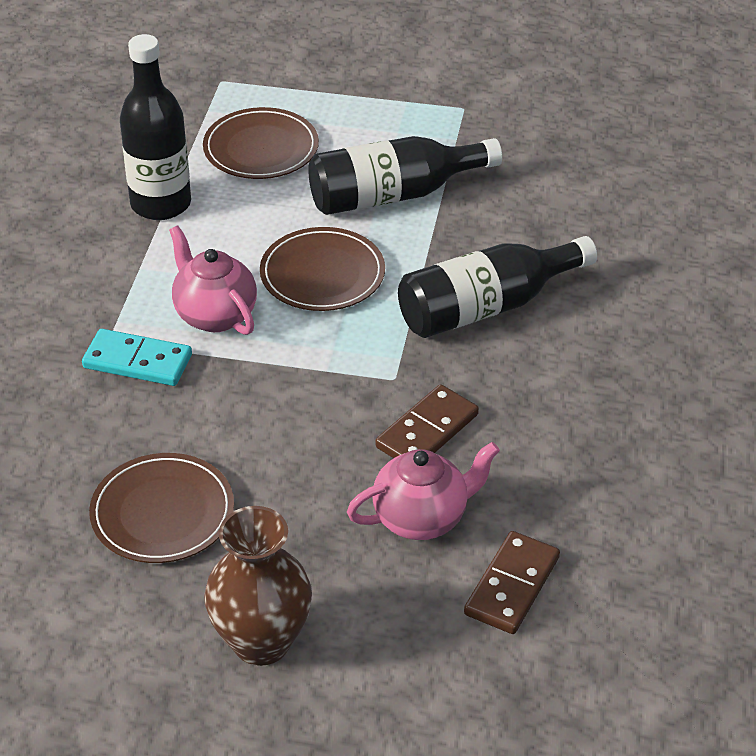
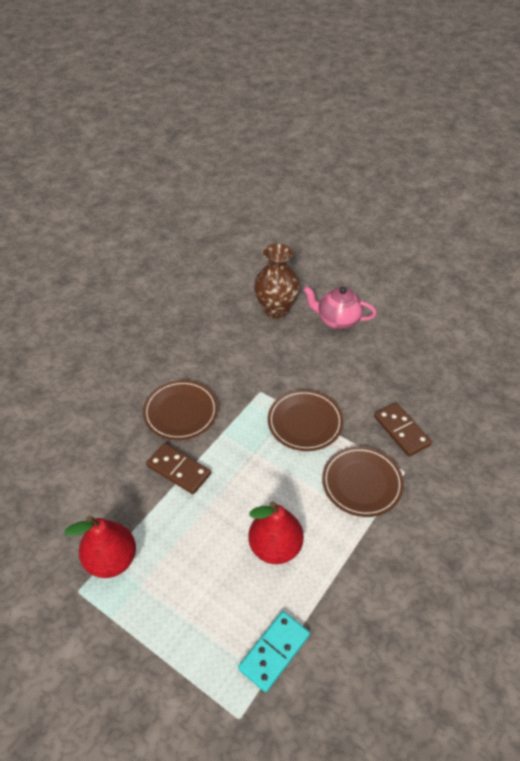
black bottle: 3 -> 0
pink teapot: 2 -> 1
red pear: 0 -> 2

